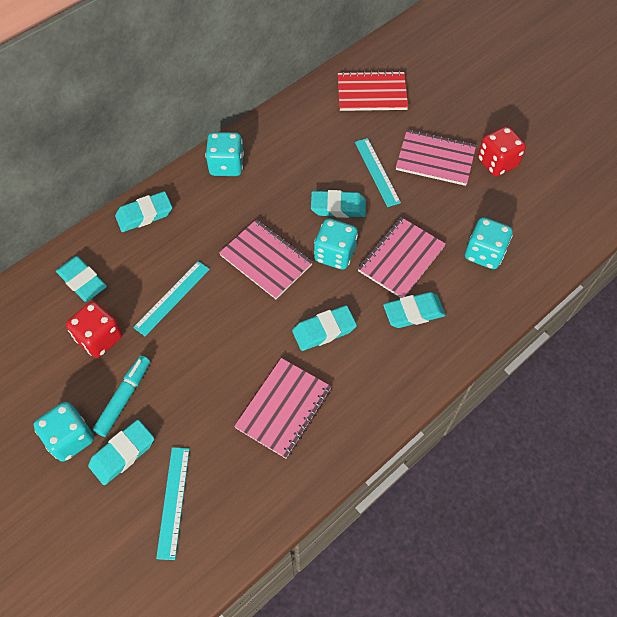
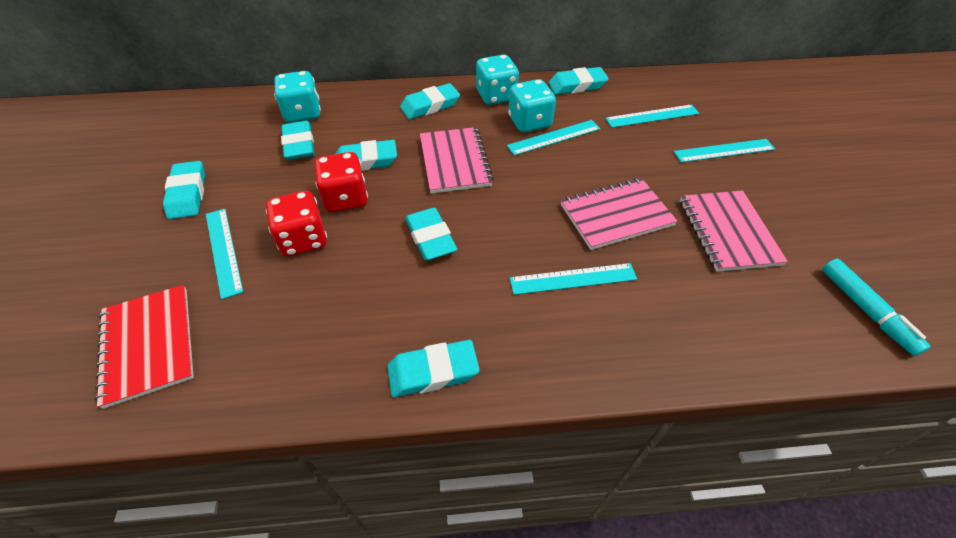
pink notebook: 4 -> 3
turquoise dice: 4 -> 3
turquoise eraser: 6 -> 7
turquoise ruler: 3 -> 5

